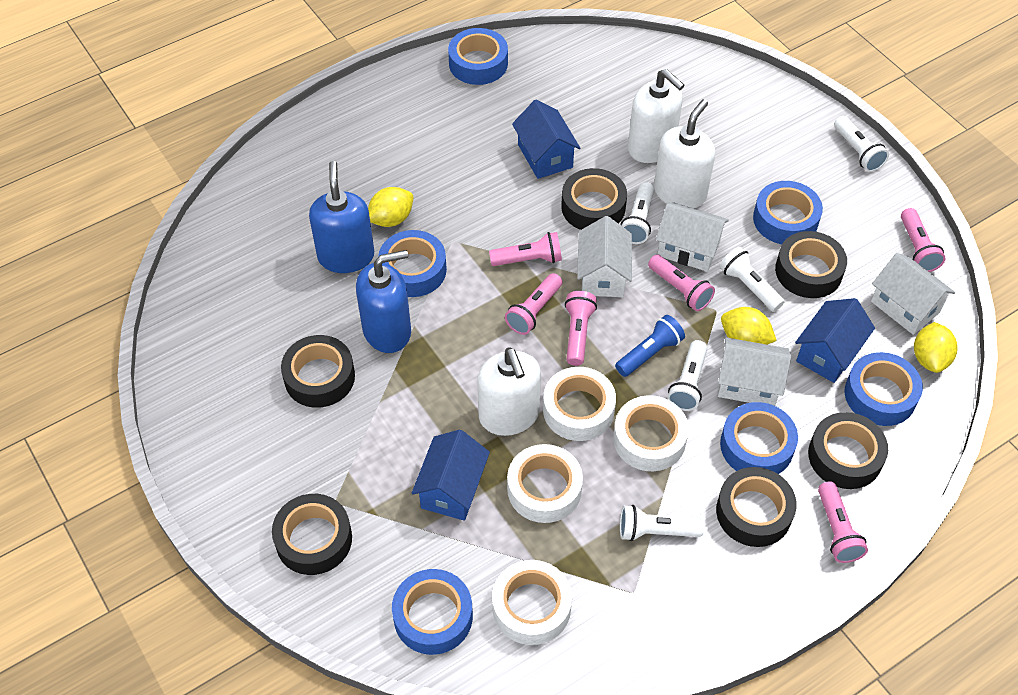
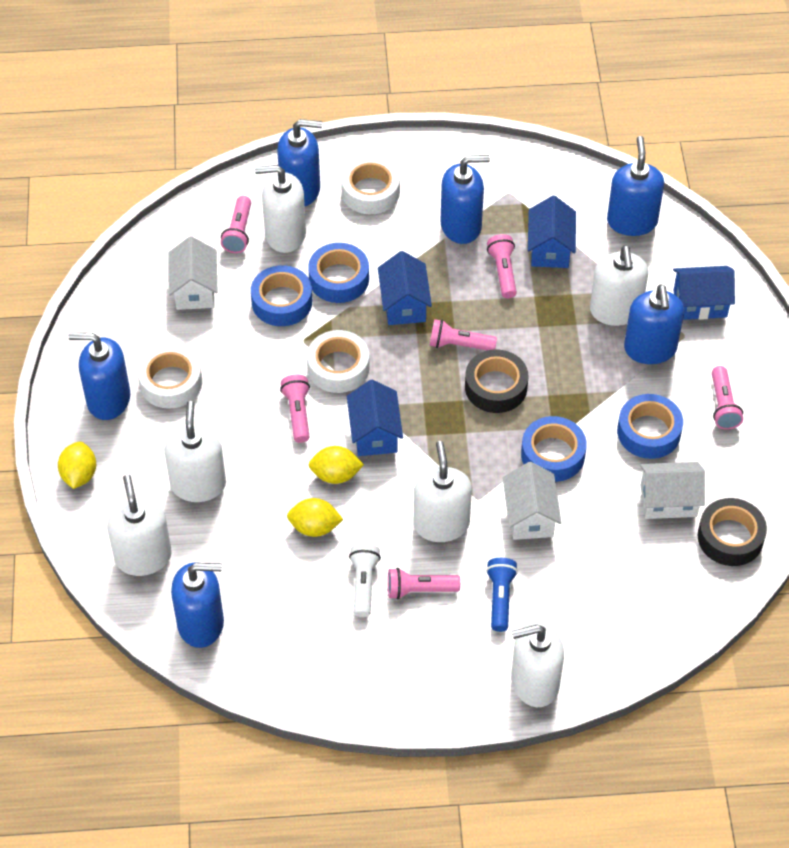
black tape: 6 -> 2
blue house: 3 -> 4
blue soap dispenser: 2 -> 6
blue tape: 6 -> 4
white flashlight: 5 -> 1
white house: 4 -> 3
white soap dispenser: 3 -> 6
white tape: 4 -> 3

